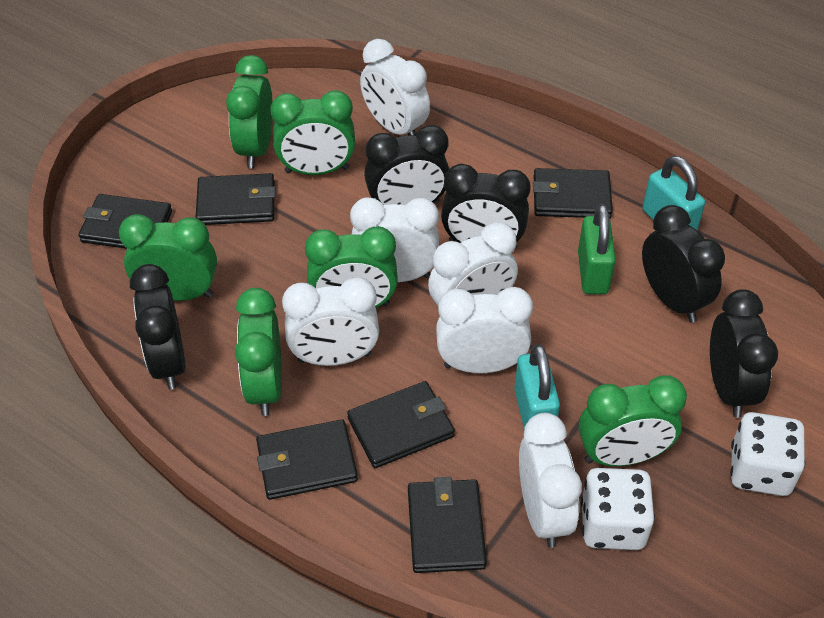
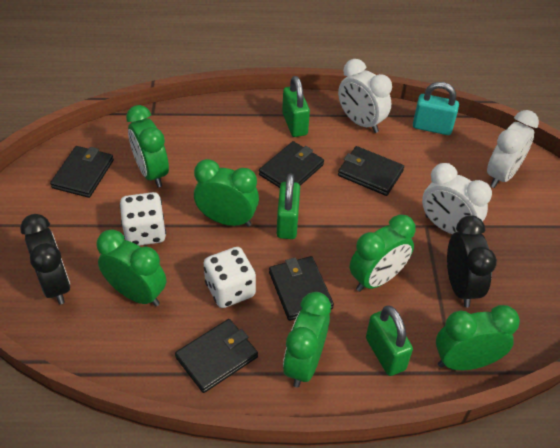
black clock: 5 -> 2
black wallet: 6 -> 5
green padlock: 1 -> 3
turquoise padlock: 2 -> 1
white clock: 6 -> 3

